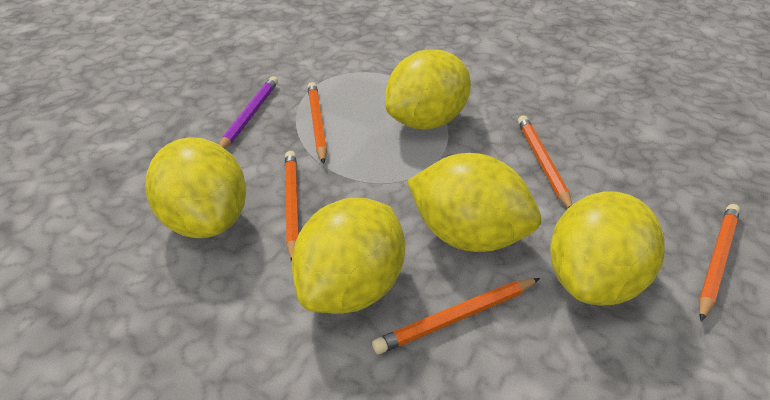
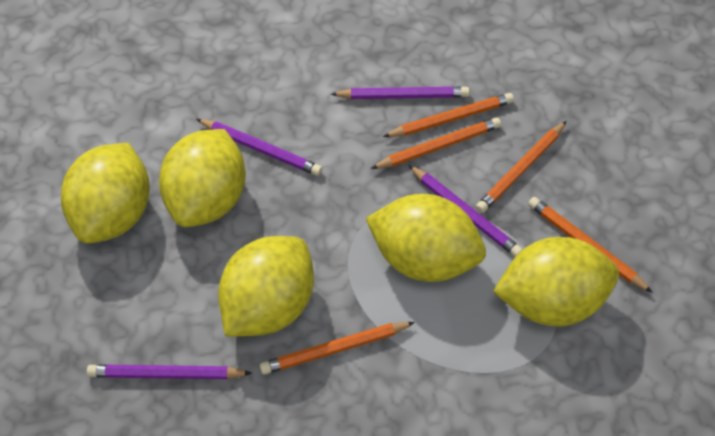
purple pencil: 1 -> 4

